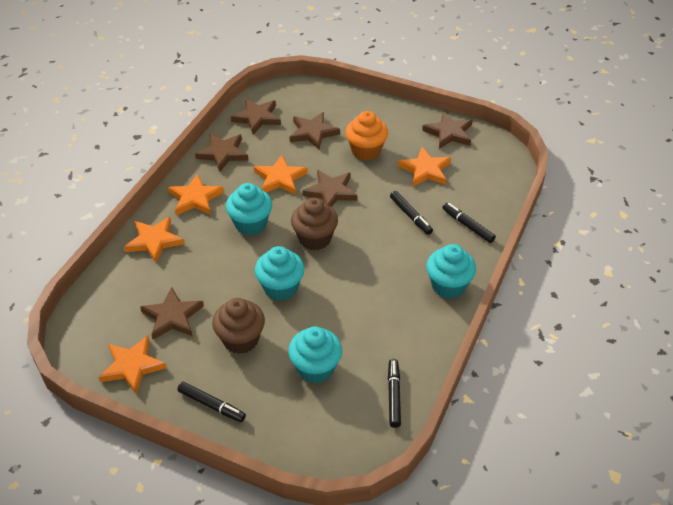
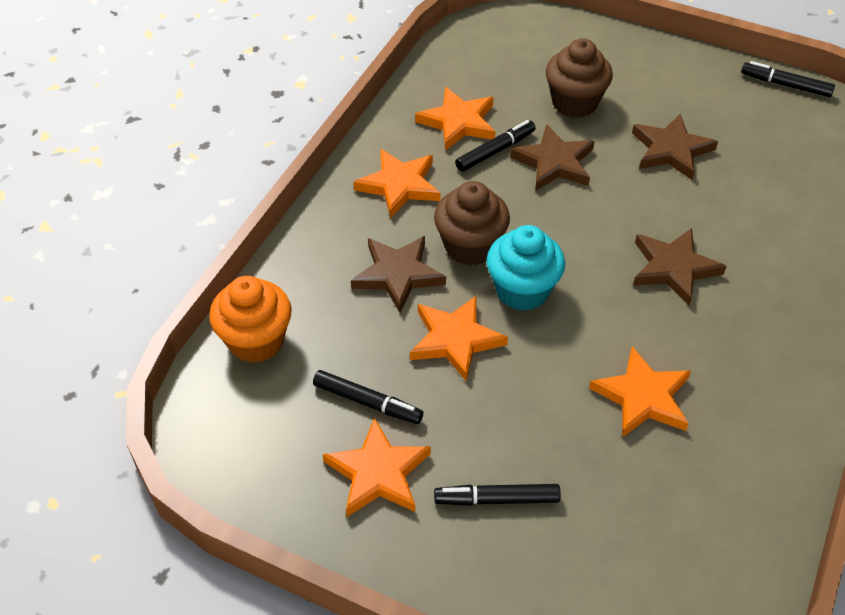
brown star: 6 -> 4
turquoise cupcake: 4 -> 1

